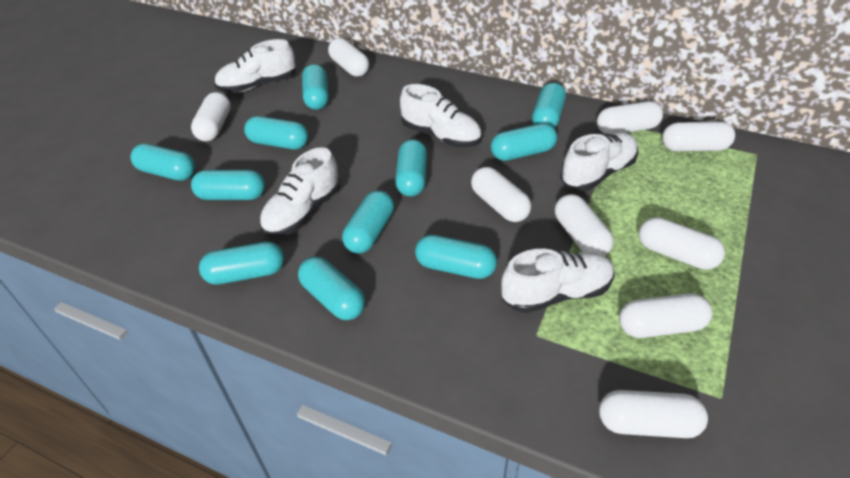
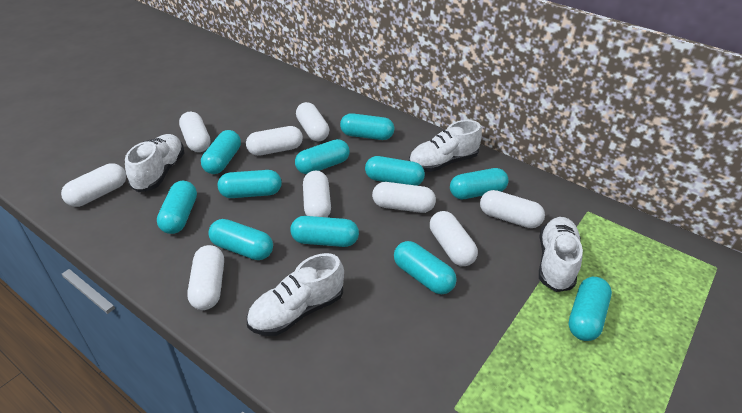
white shoe: 5 -> 4

